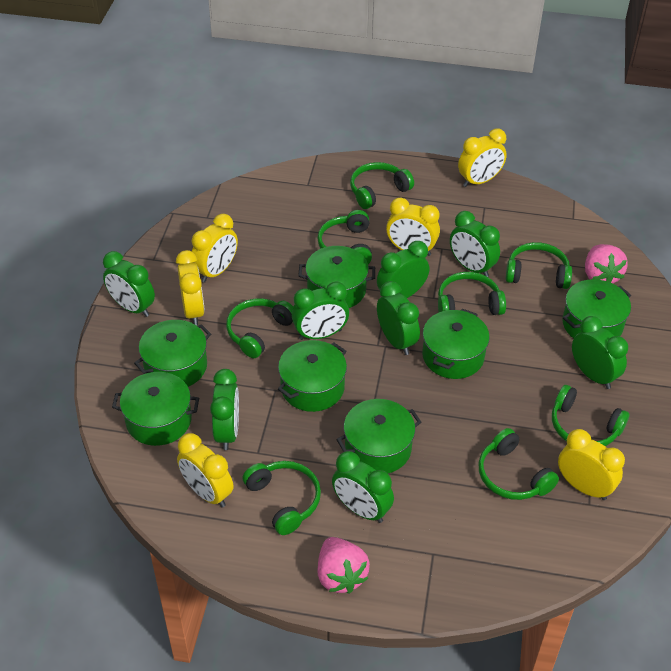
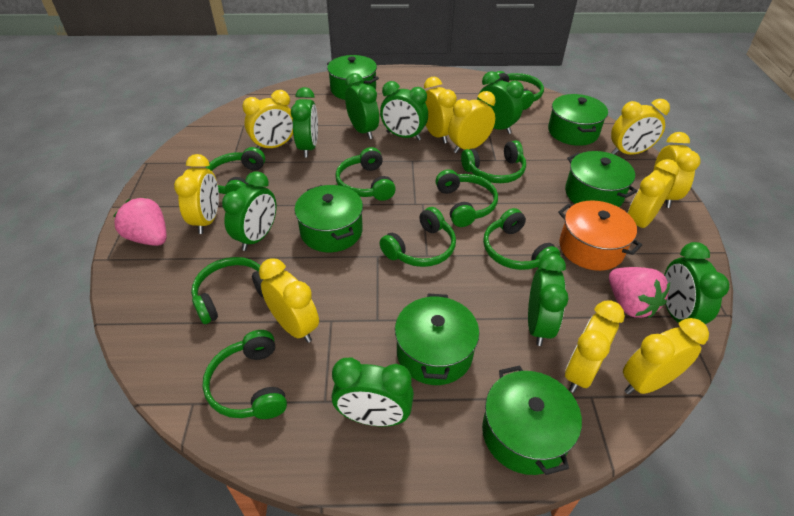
green headphones: 8 -> 9
green pot: 7 -> 6
orange pot: 0 -> 1
yellow clock: 6 -> 10

